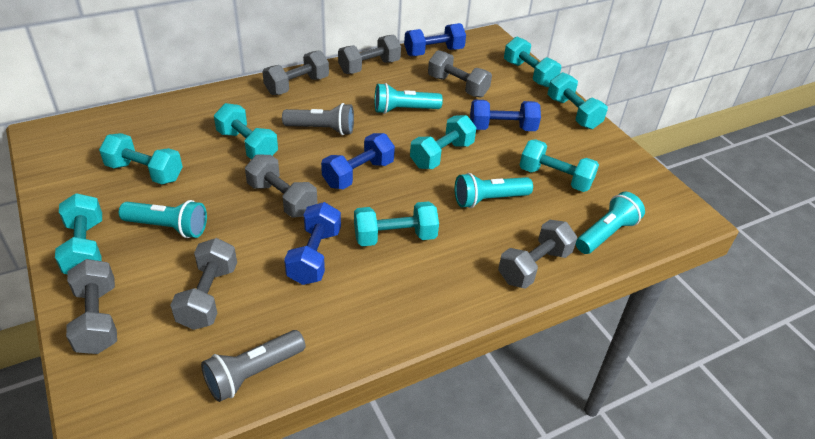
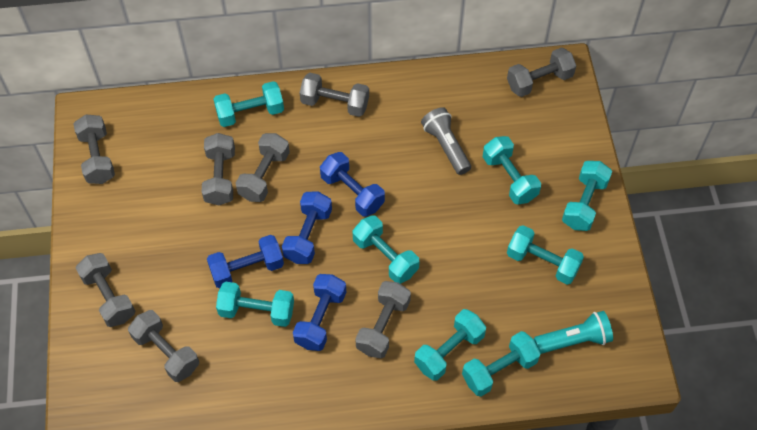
grey dumbbell: 7 -> 8
grey flashlight: 2 -> 1
turquoise flashlight: 4 -> 1

